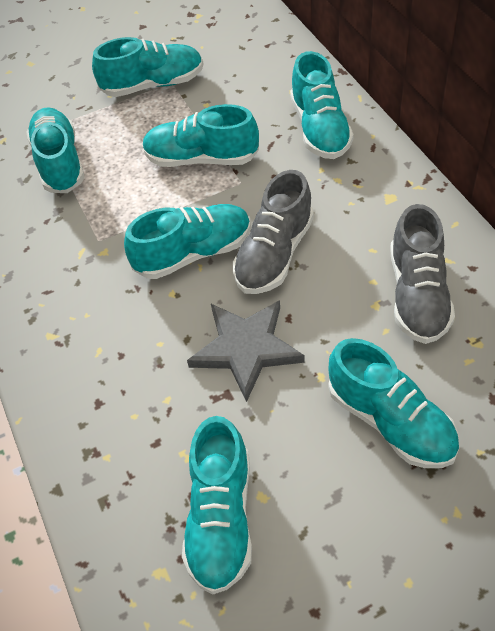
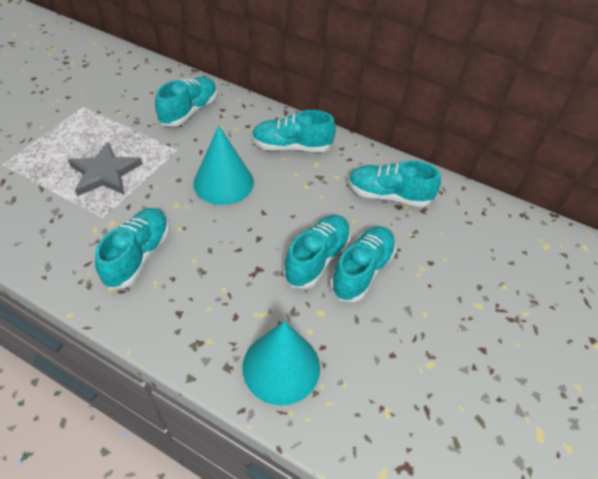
grey shoe: 2 -> 0
turquoise cone: 0 -> 2
turquoise shoe: 7 -> 6

